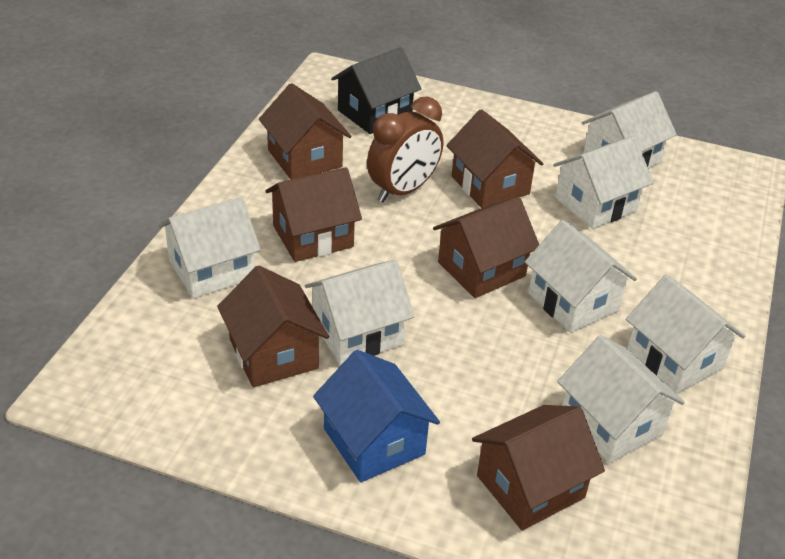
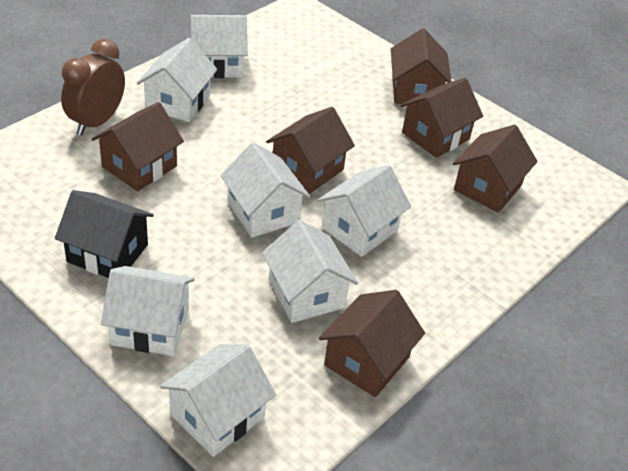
blue house: 1 -> 0

